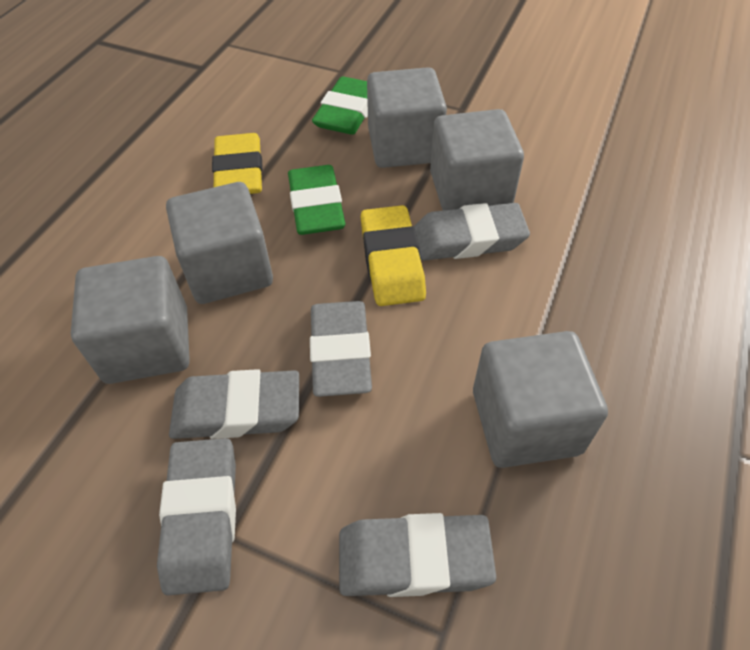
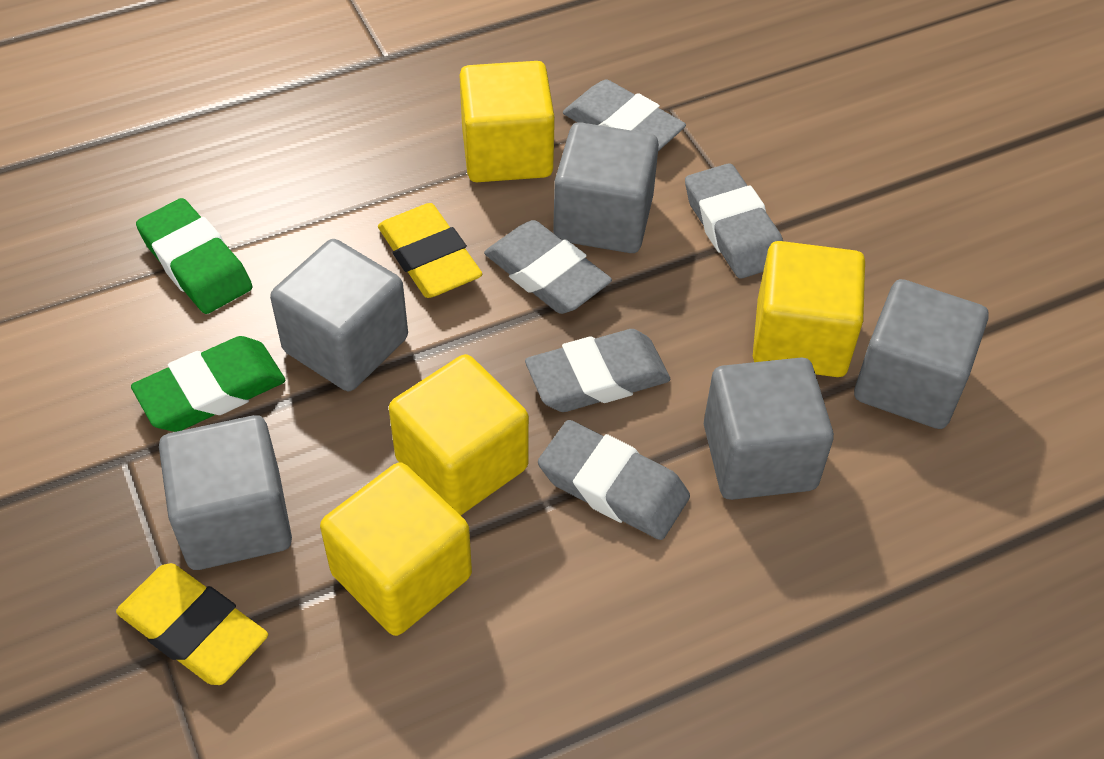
yellow cube: 0 -> 4

